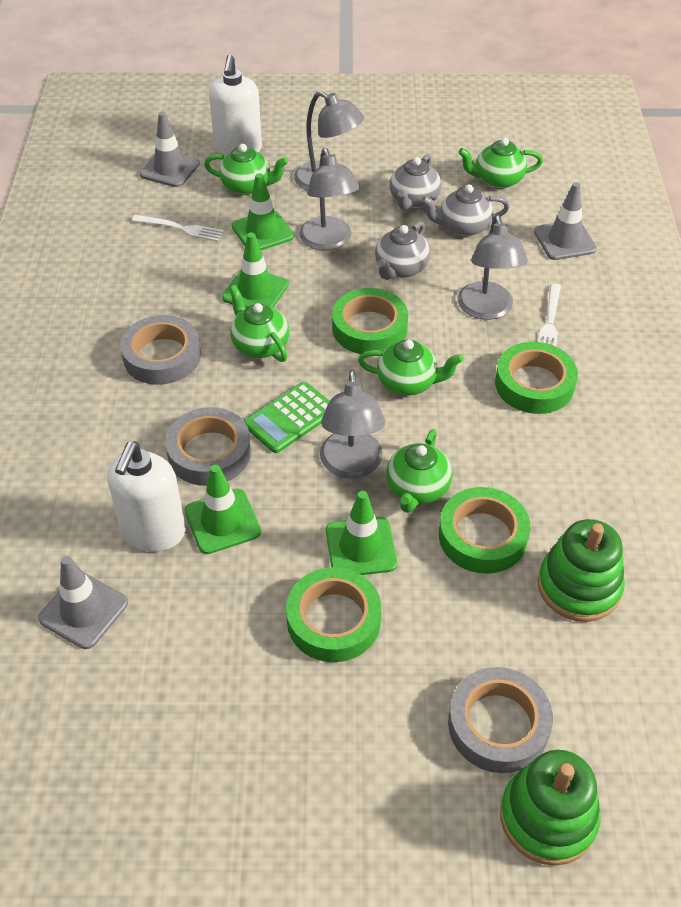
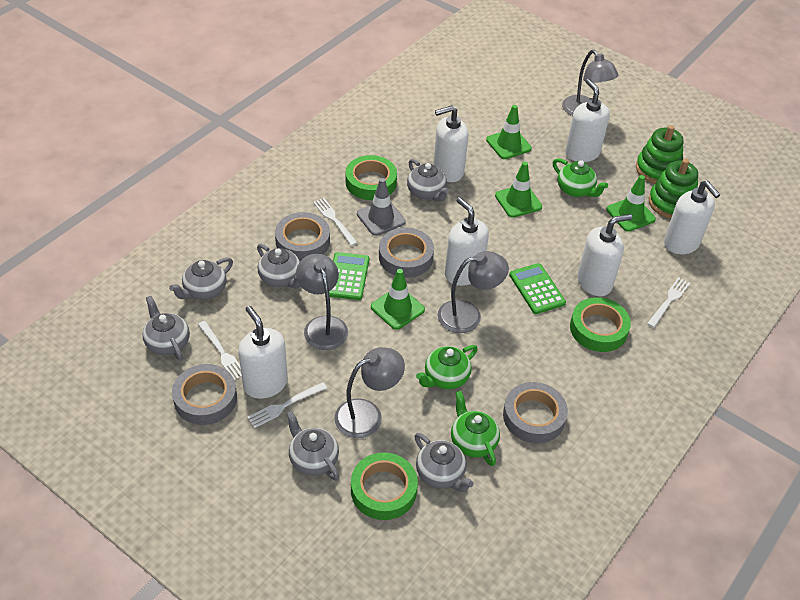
green calculator: 1 -> 2
green tape: 4 -> 3
green teapot: 5 -> 3
grey tape: 3 -> 4
grey teapot: 3 -> 6
grey traffic cone: 3 -> 1
white fork: 2 -> 4
white soap dispenser: 2 -> 6

